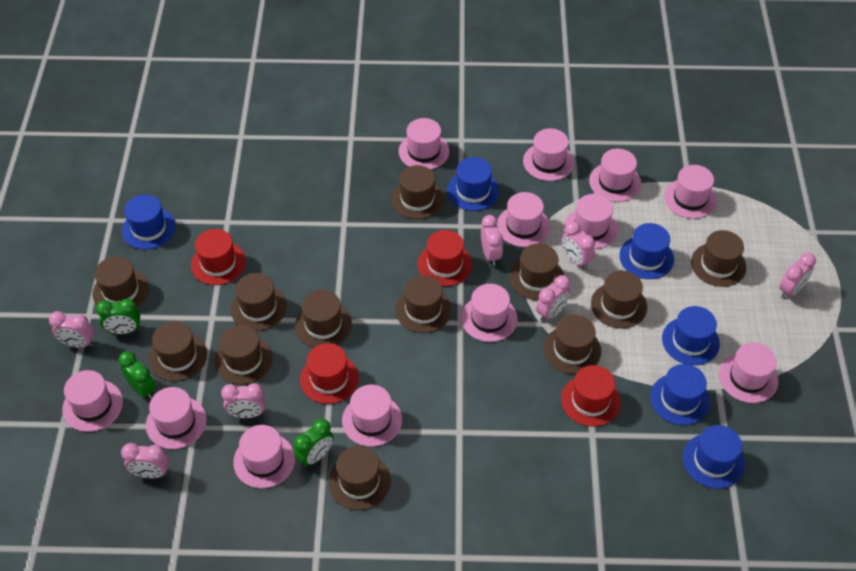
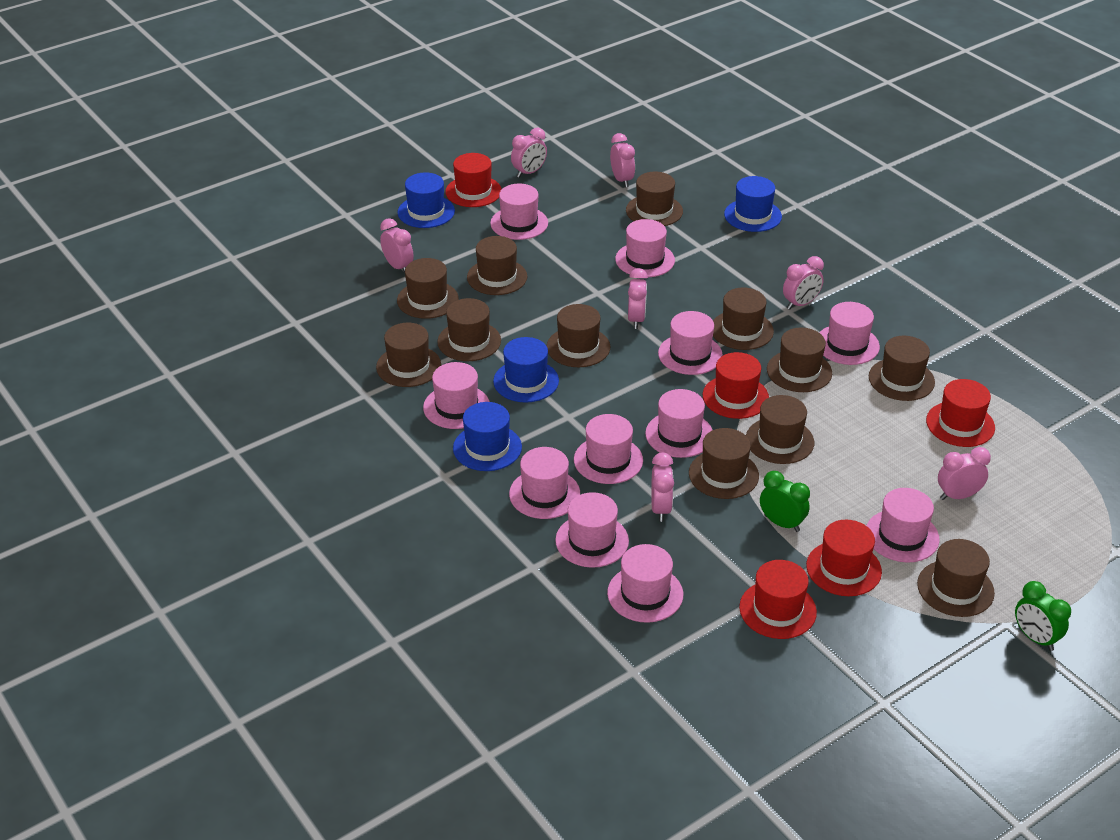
blue hat: 6 -> 4
green clock: 3 -> 2
pink hat: 12 -> 11
red hat: 4 -> 5

